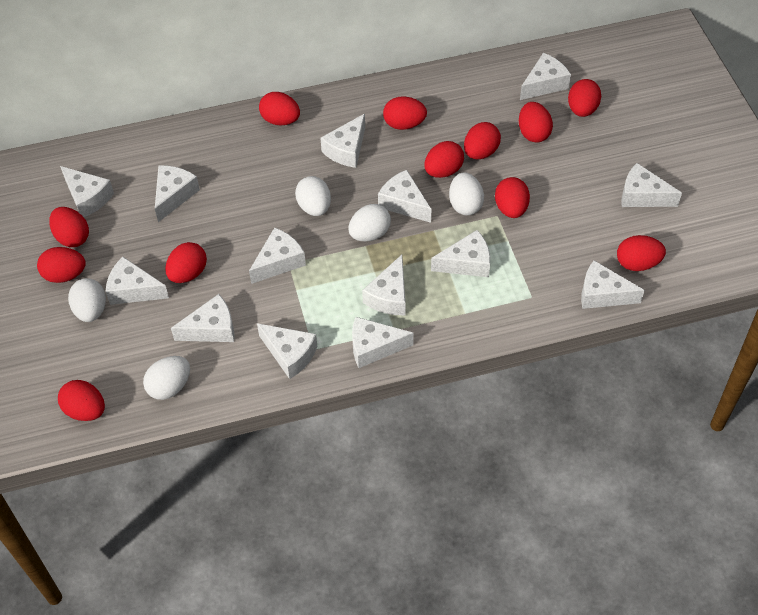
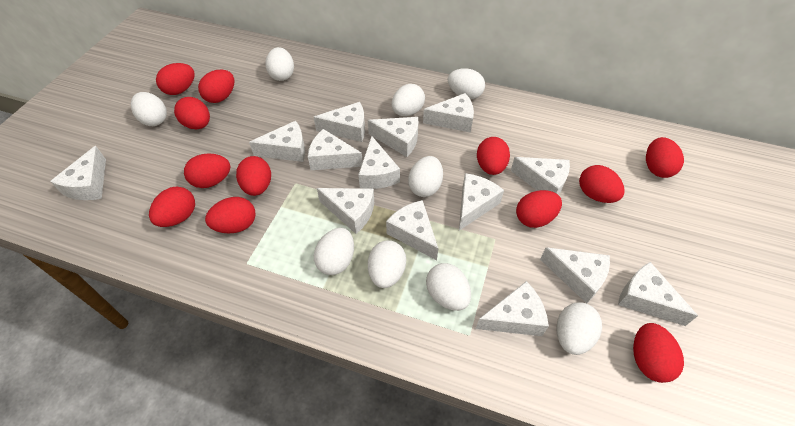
white egg: 5 -> 9

